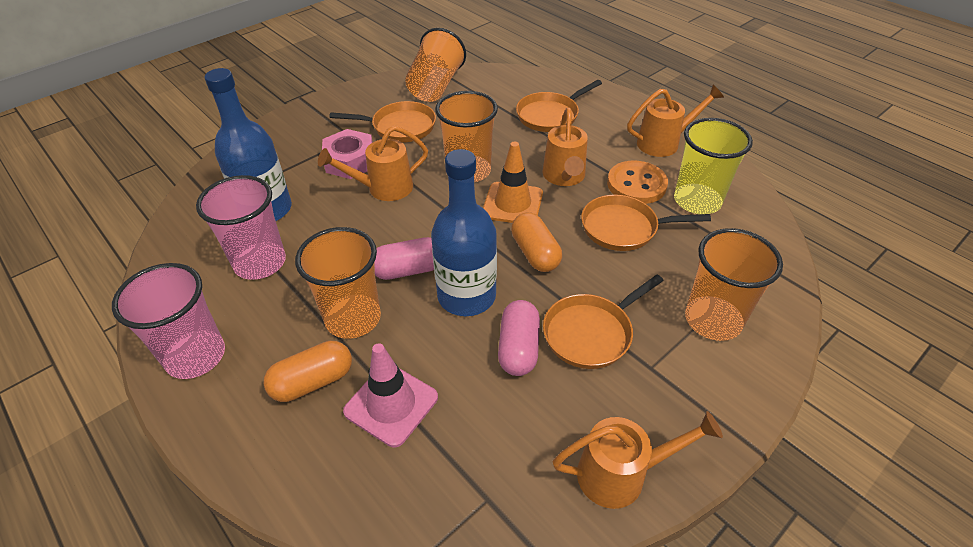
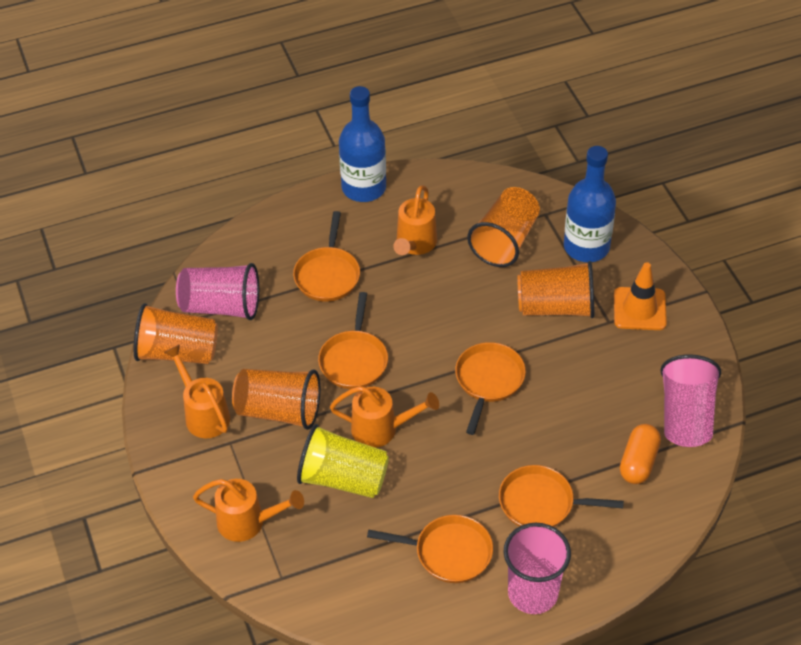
orange button: 1 -> 0
orange capsule: 2 -> 1
orange pan: 4 -> 5
pink capsule: 2 -> 0
pink cup: 2 -> 3
pink nut: 1 -> 0
pink traffic cone: 1 -> 0

